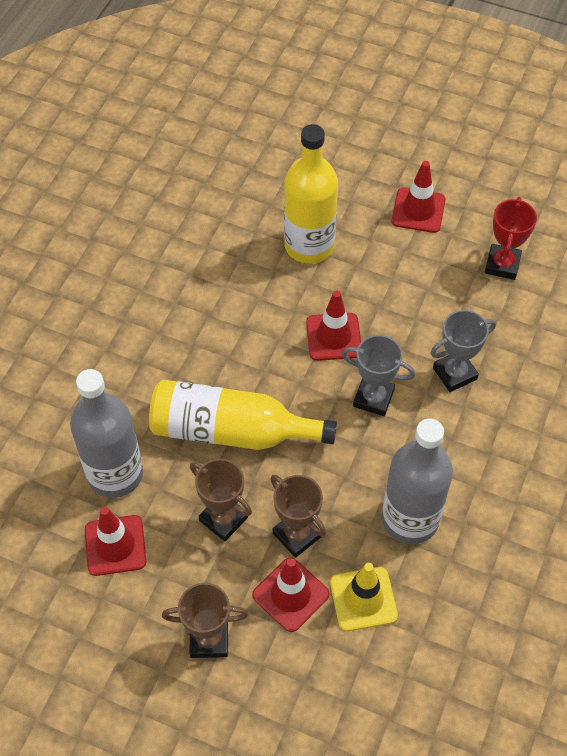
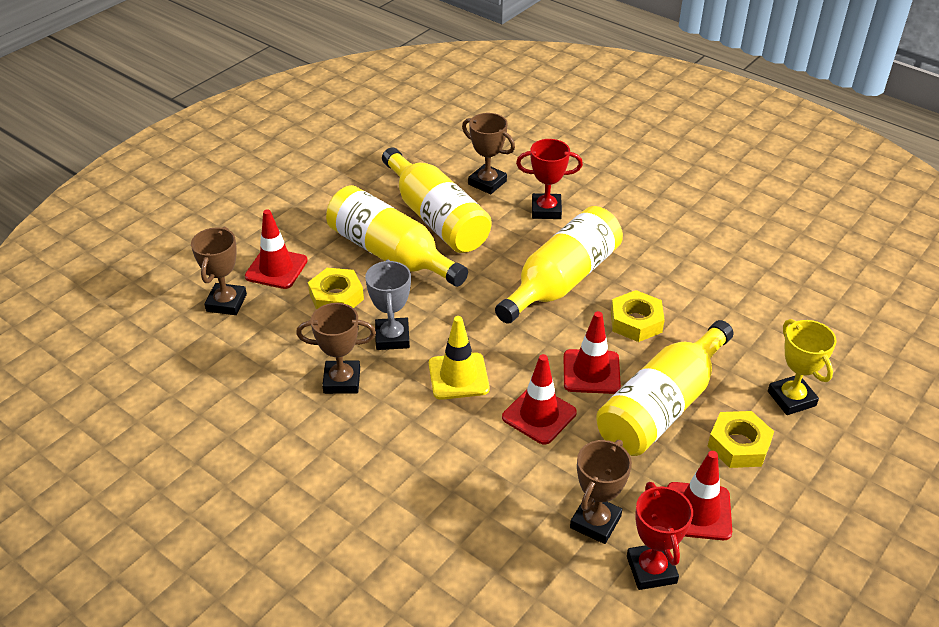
brown trophy: 3 -> 4
grey bottle: 2 -> 0
grey trophy: 2 -> 1
red trophy: 1 -> 2
yellow bottle: 2 -> 4
yellow nut: 0 -> 3
yellow trophy: 0 -> 1

